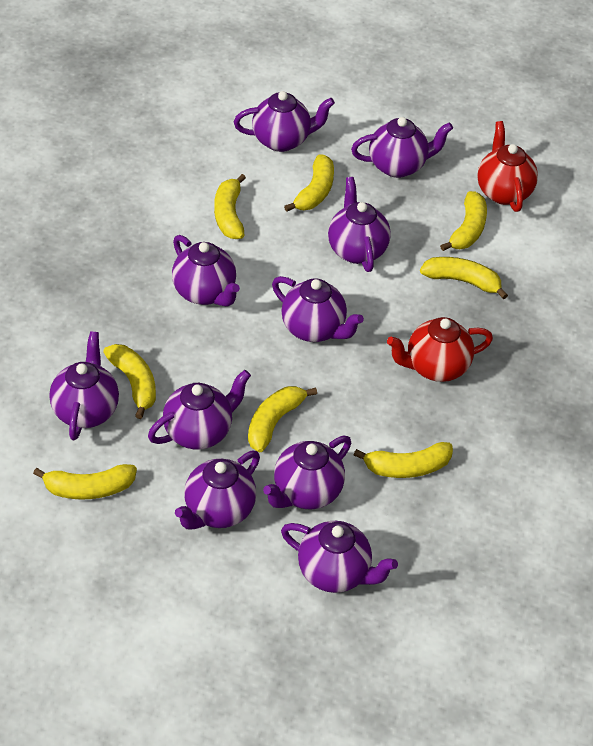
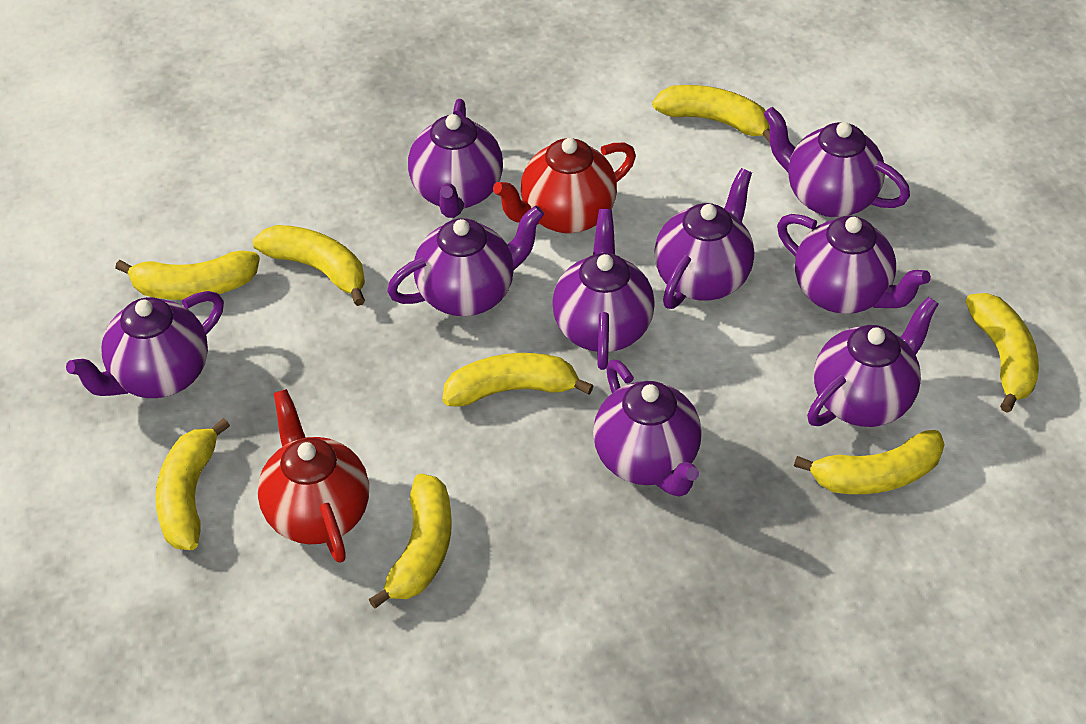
purple teapot: 10 -> 9

